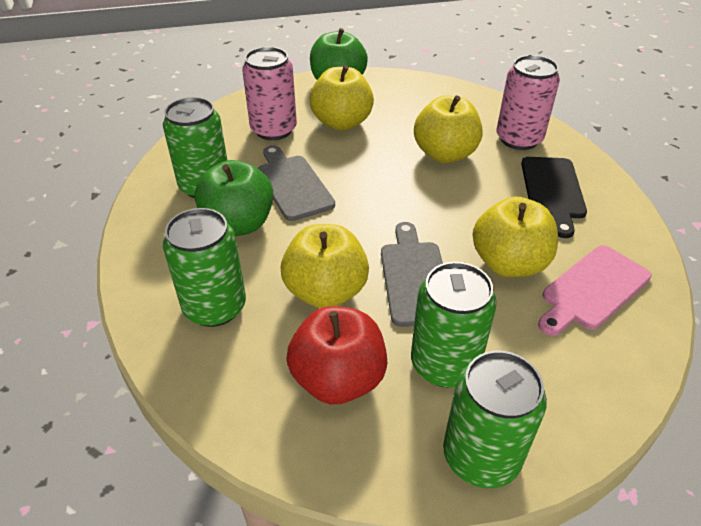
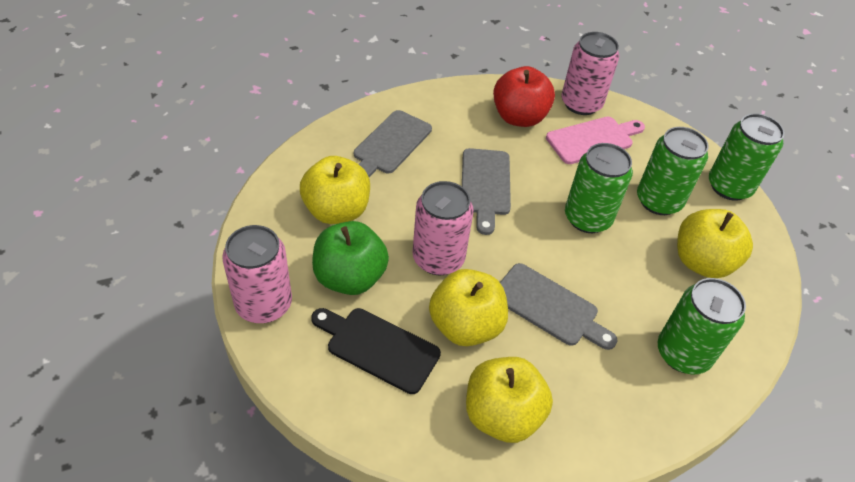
green apple: 2 -> 1
grey cutting board: 2 -> 3
pink can: 2 -> 3

